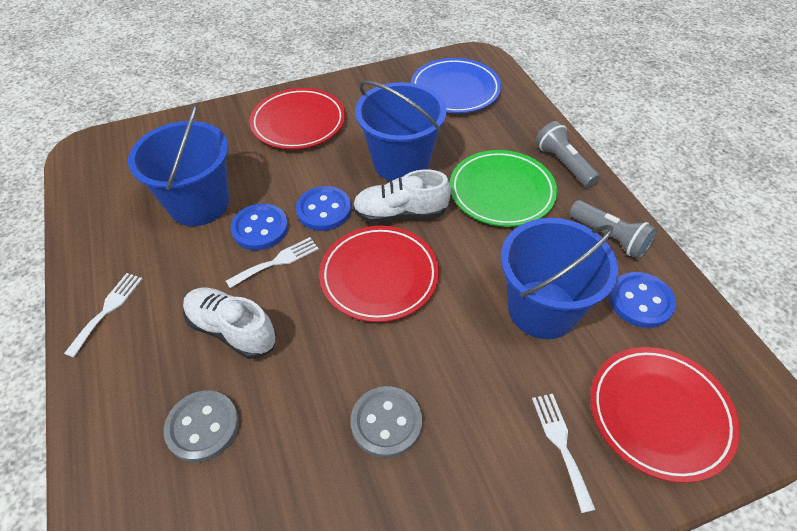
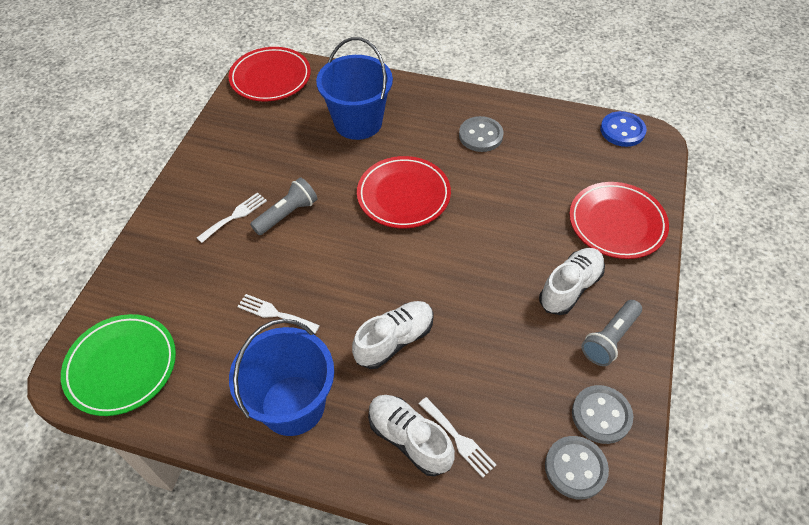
blue bucket: 3 -> 2
blue button: 3 -> 1
blue plate: 1 -> 0
grey button: 2 -> 3
white shoe: 2 -> 3

